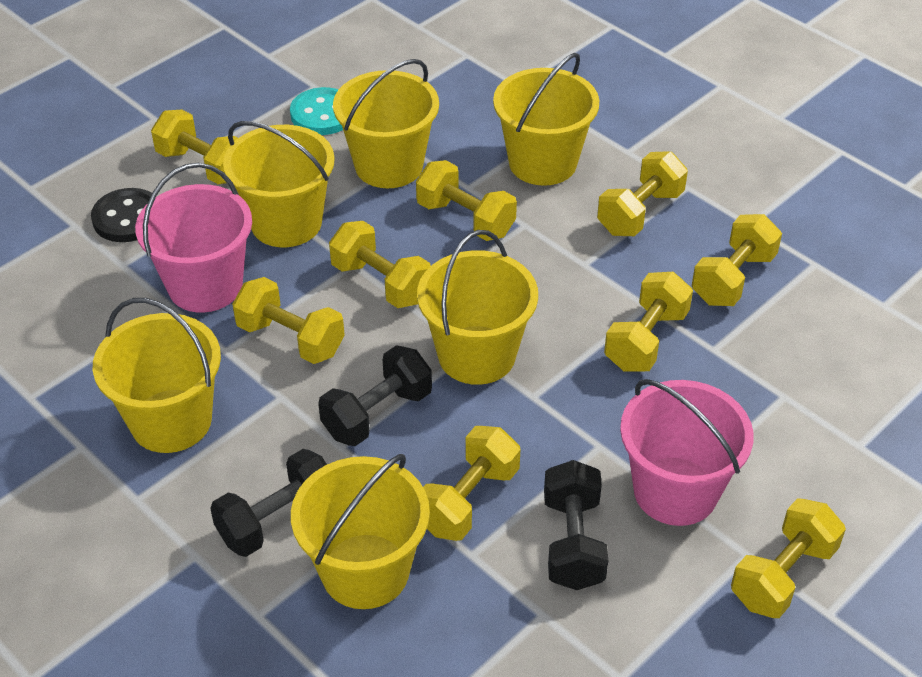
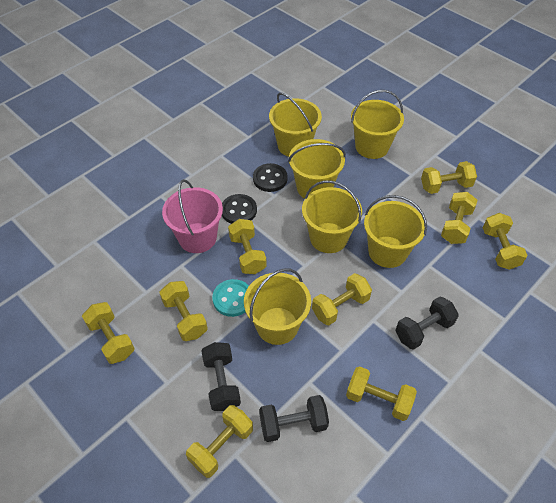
black button: 1 -> 2
pink bucket: 2 -> 1

